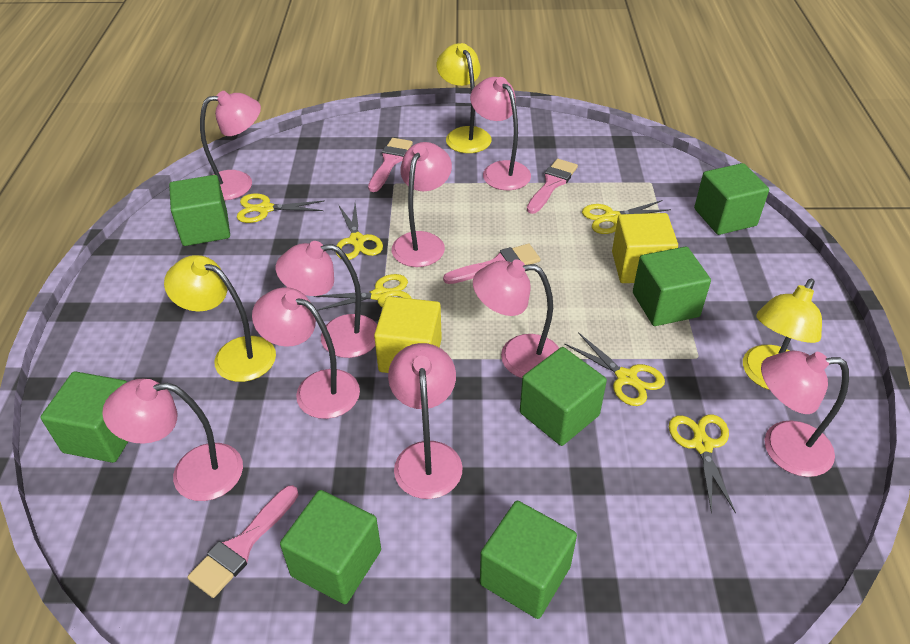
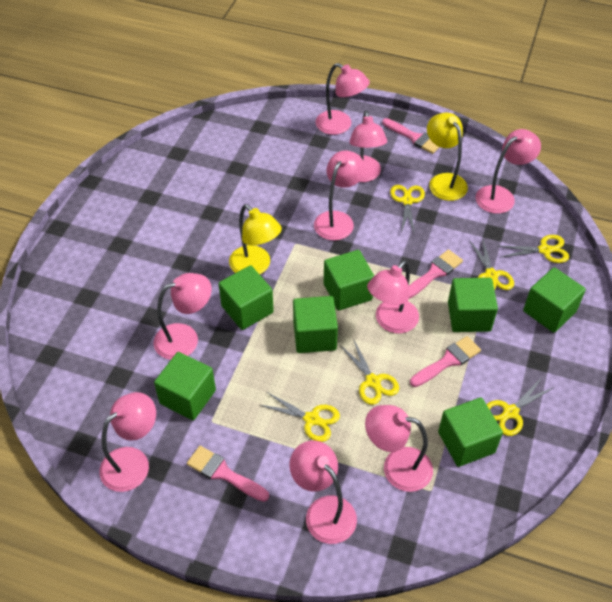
yellow cube: 2 -> 0
yellow lamp: 3 -> 2

